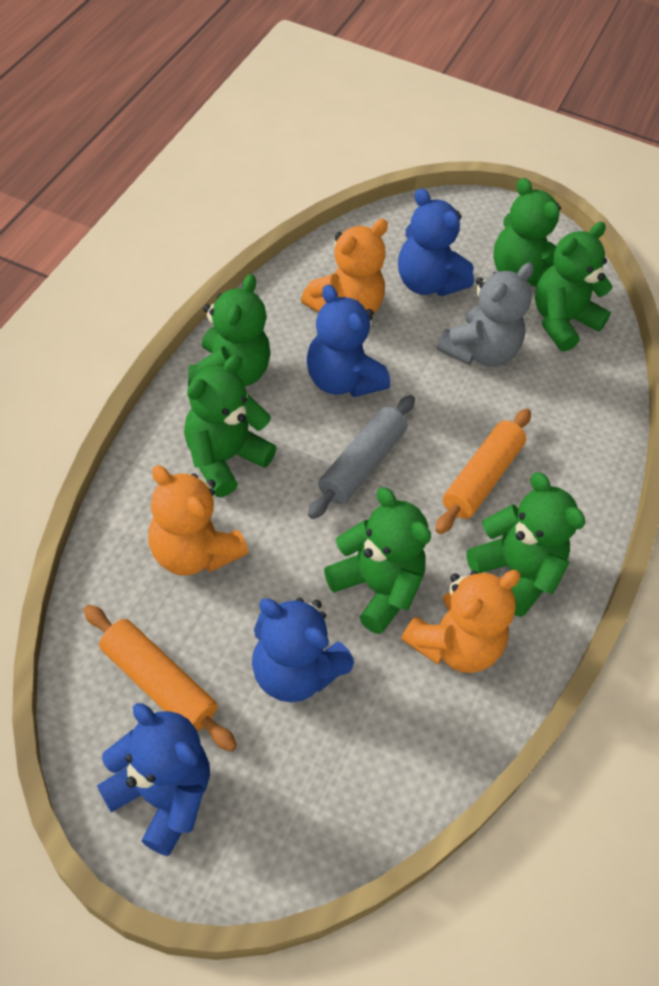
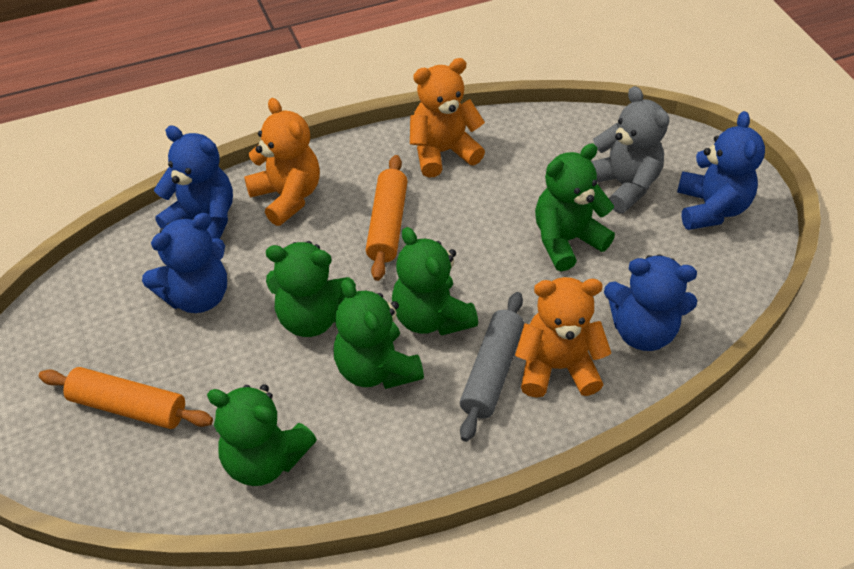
green teddy bear: 6 -> 5

